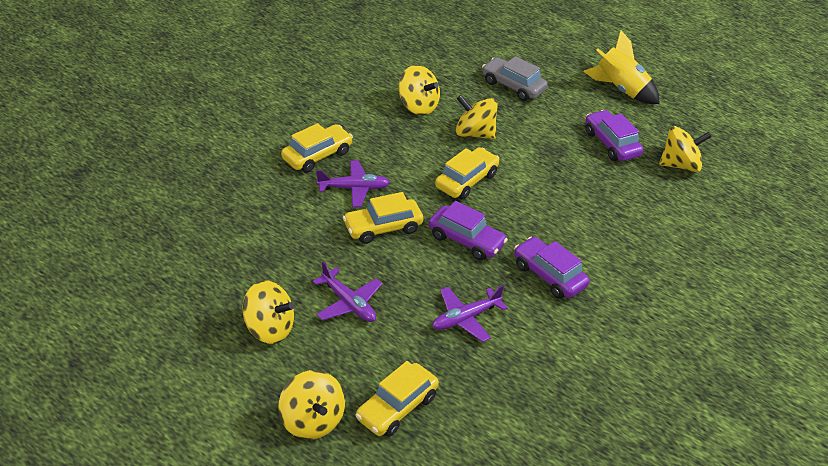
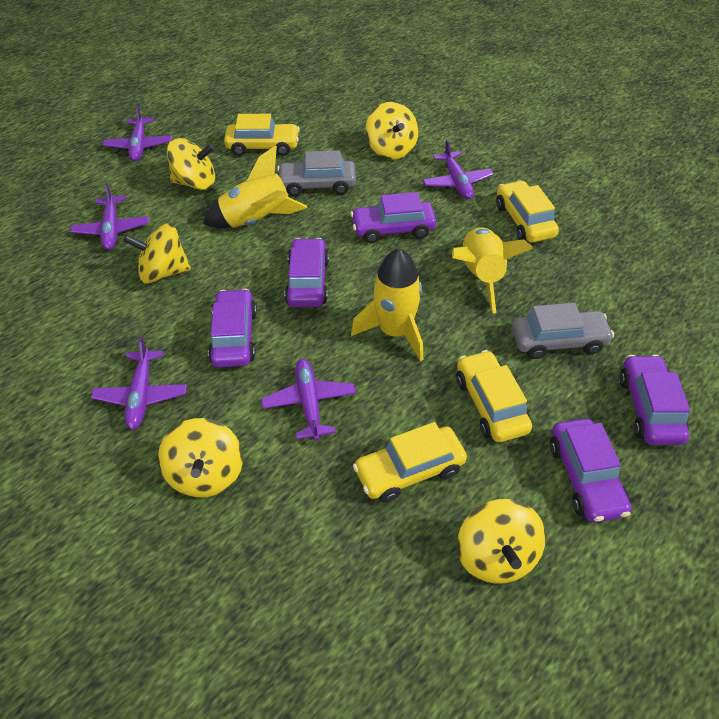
grey car: 1 -> 2
purple car: 3 -> 5
purple plane: 3 -> 5
yellow rocket: 1 -> 3

